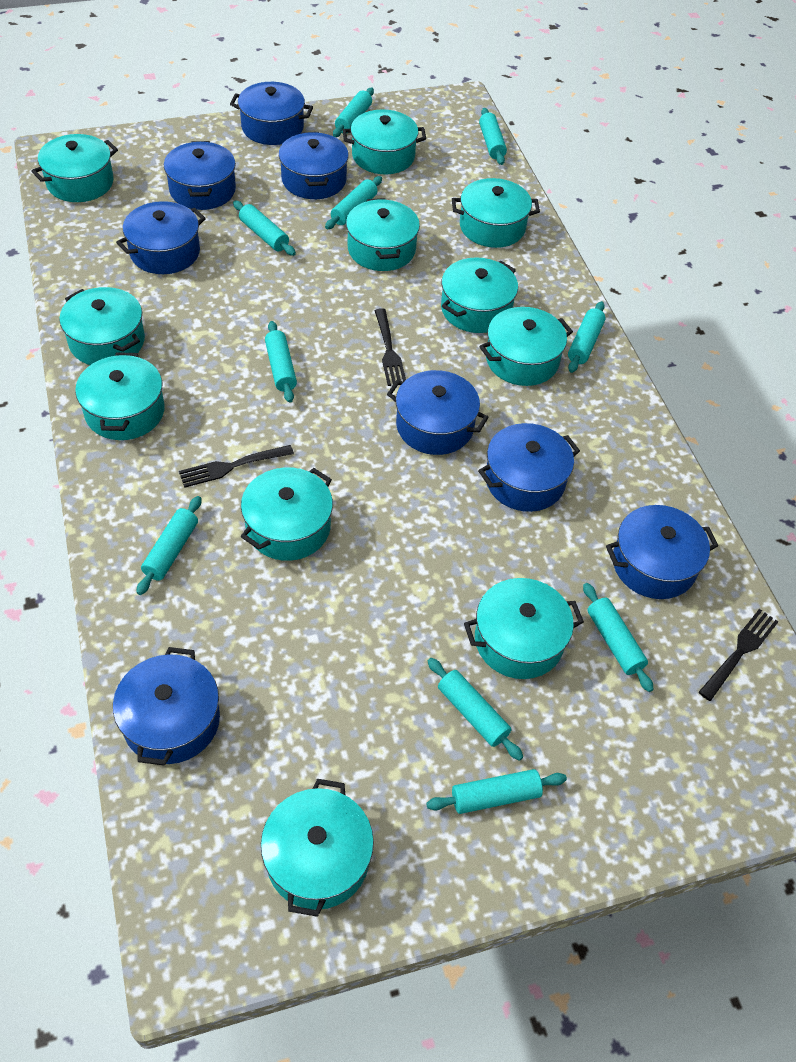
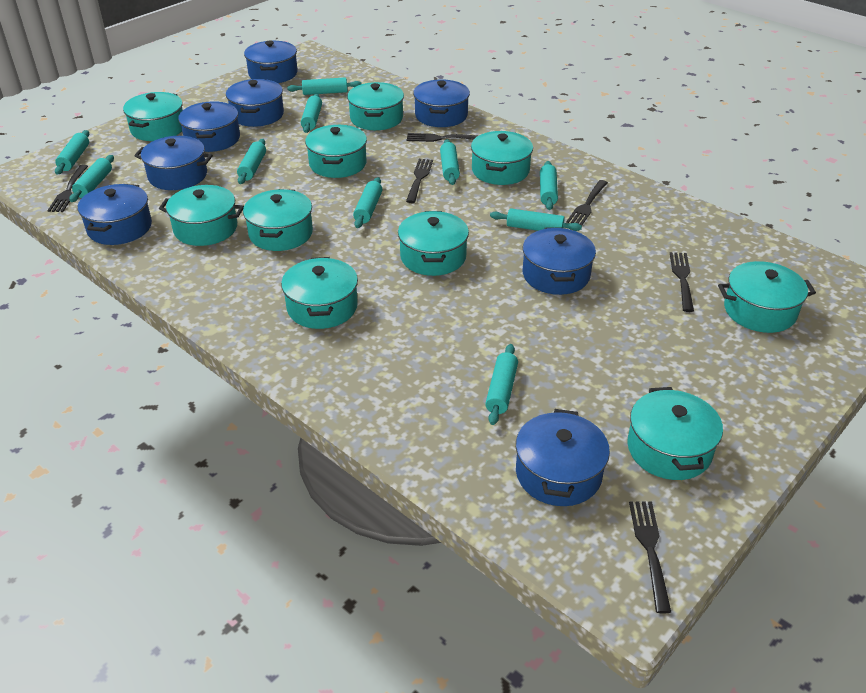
black fork: 3 -> 6
turquoise pot: 11 -> 10

